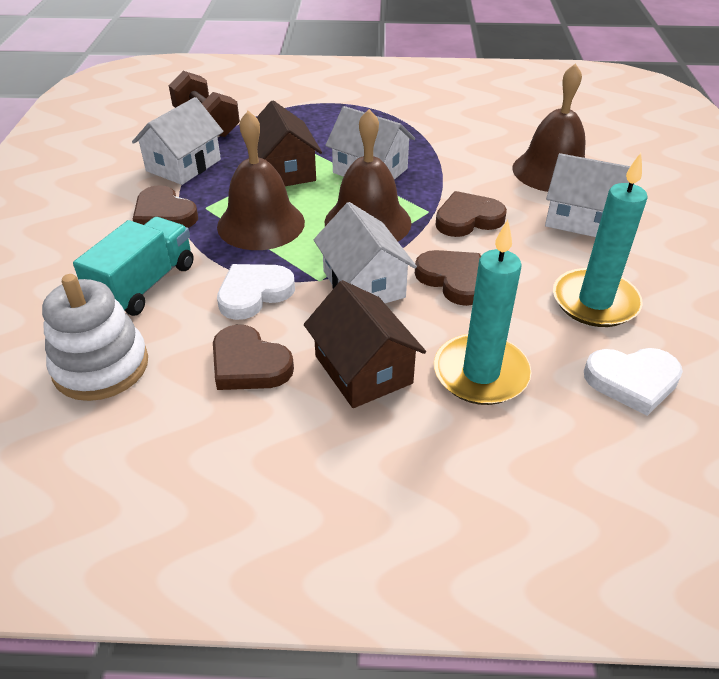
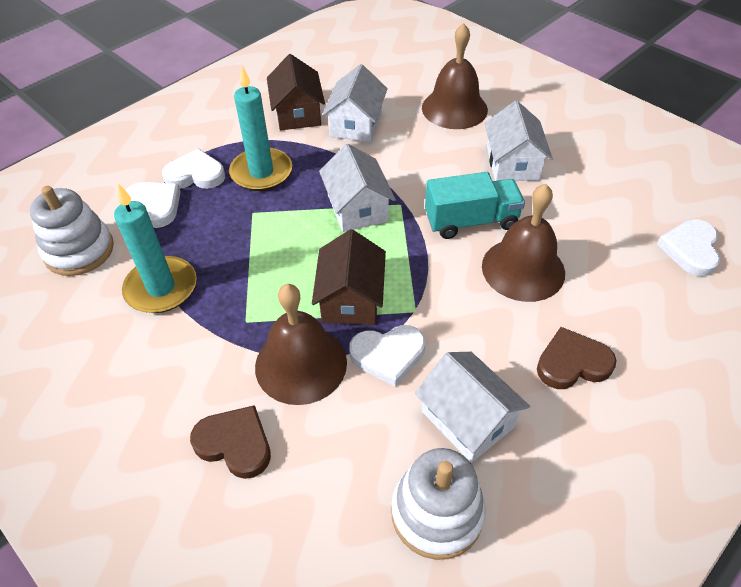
brown dumbbell: 1 -> 0
brown heart: 4 -> 2
white heart: 2 -> 4
white stacking toy: 1 -> 2

